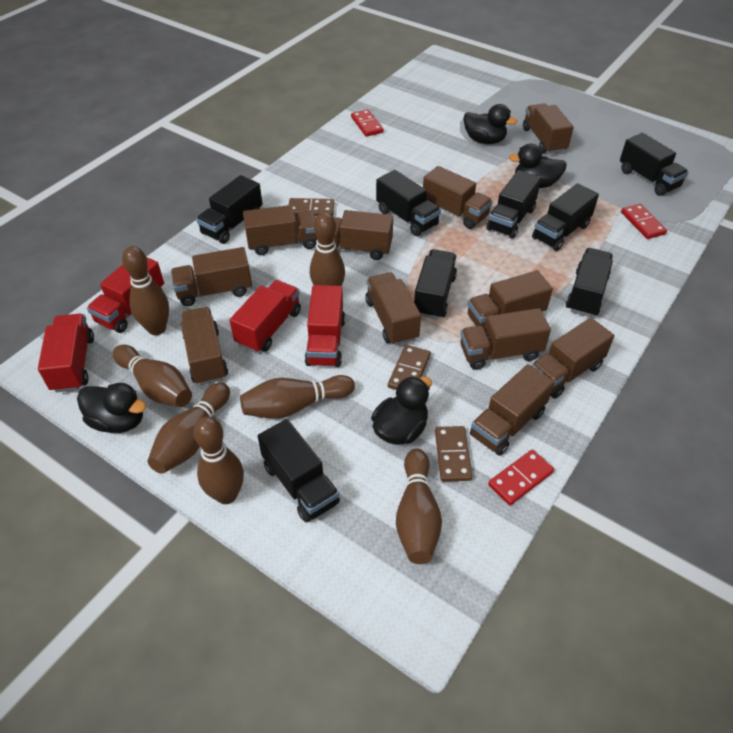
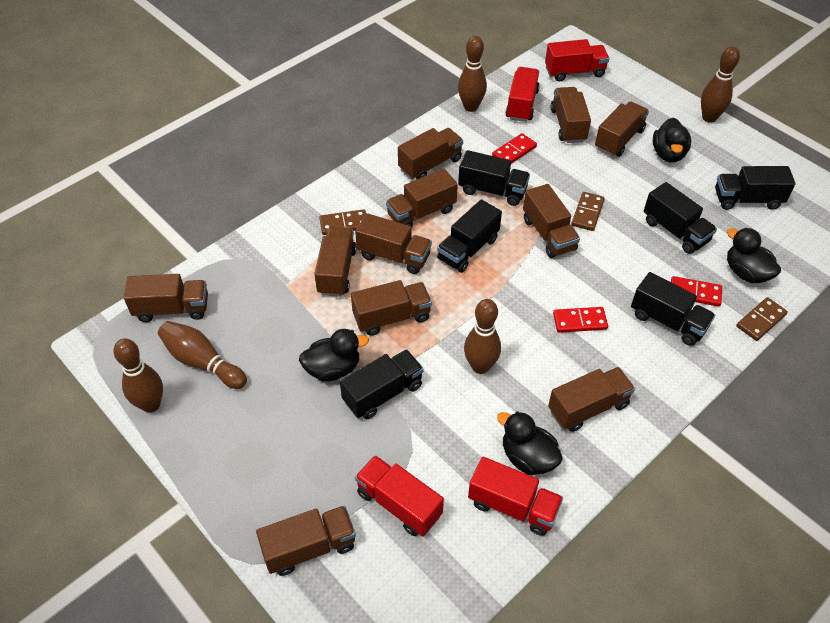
black truck: 8 -> 6
brown bowling pin: 7 -> 5

